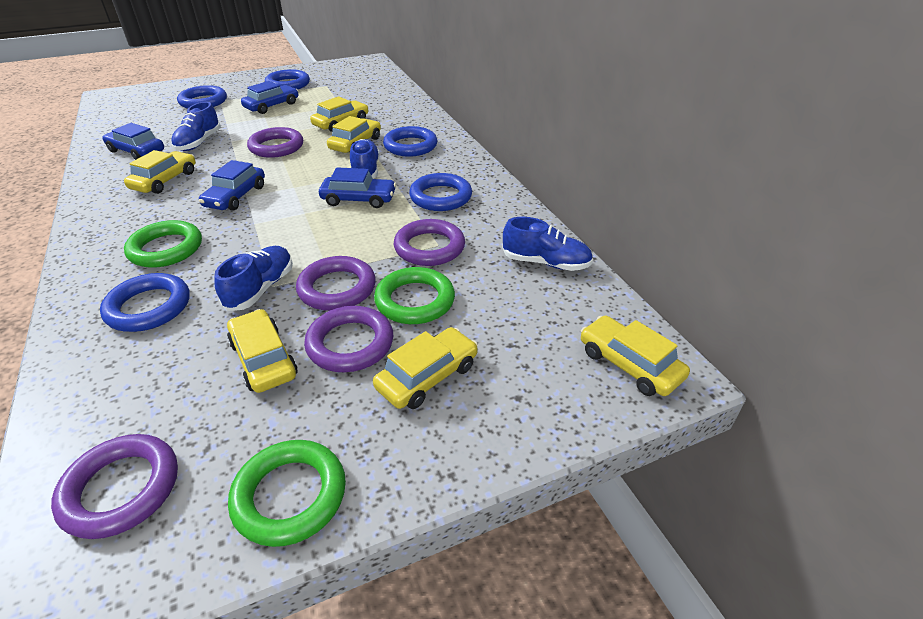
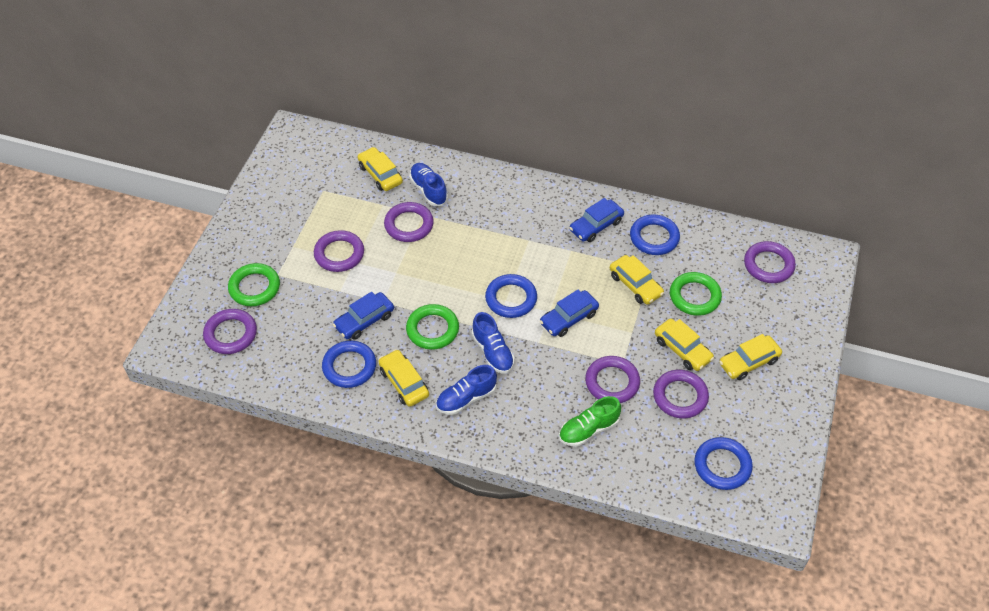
blue car: 4 -> 3
blue ring: 5 -> 4
blue shoe: 4 -> 3
green shoe: 0 -> 1
purple ring: 5 -> 6
yellow car: 6 -> 5

